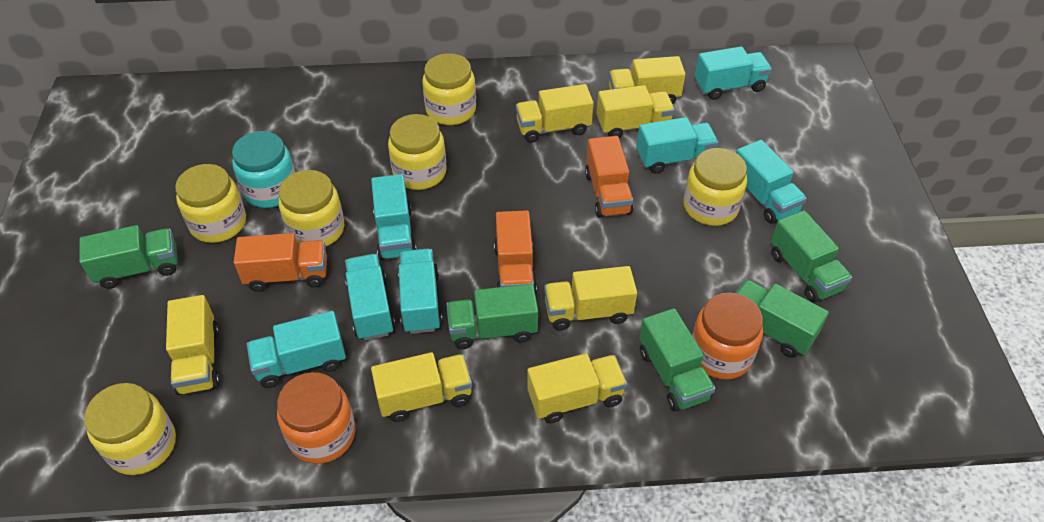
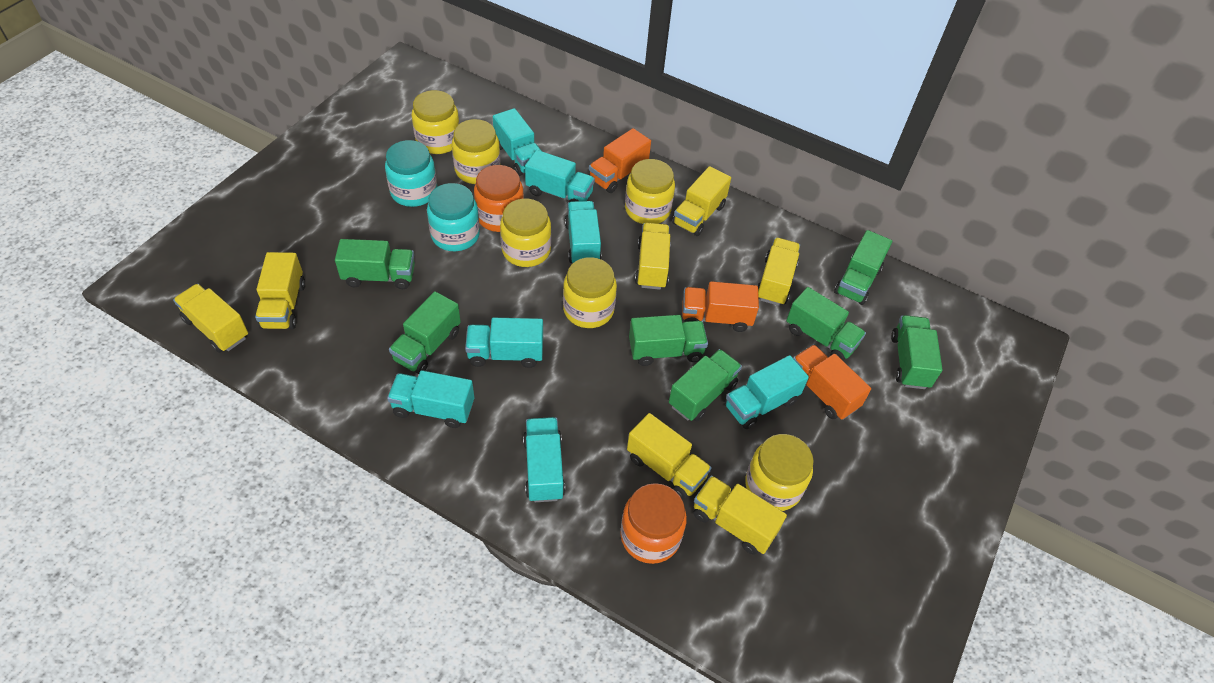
green truck: 5 -> 7
turquoise jar: 1 -> 2

